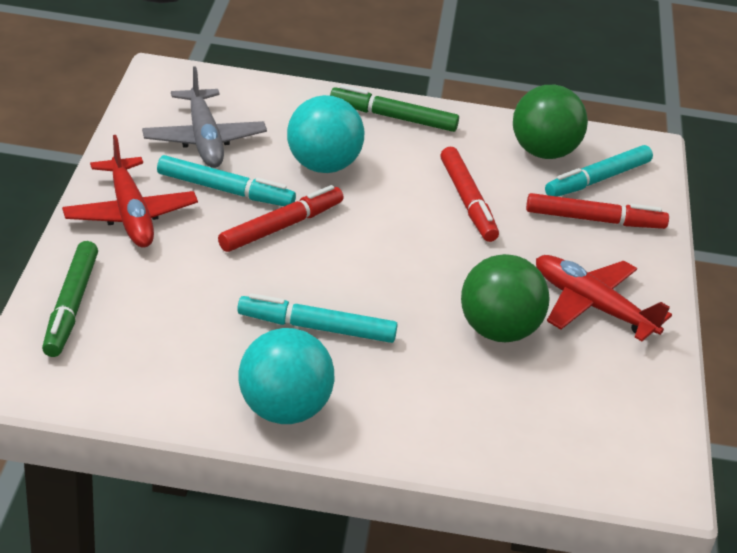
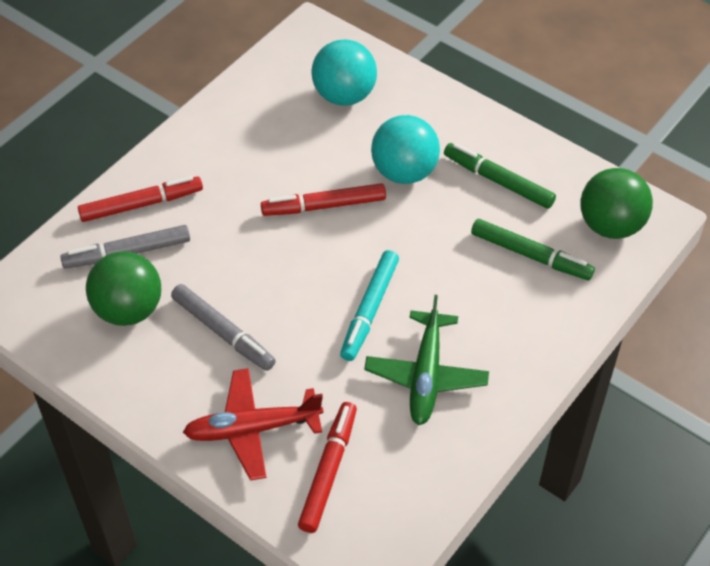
green plane: 0 -> 1
grey marker: 0 -> 2
grey plane: 1 -> 0
red plane: 2 -> 1
turquoise marker: 3 -> 1

